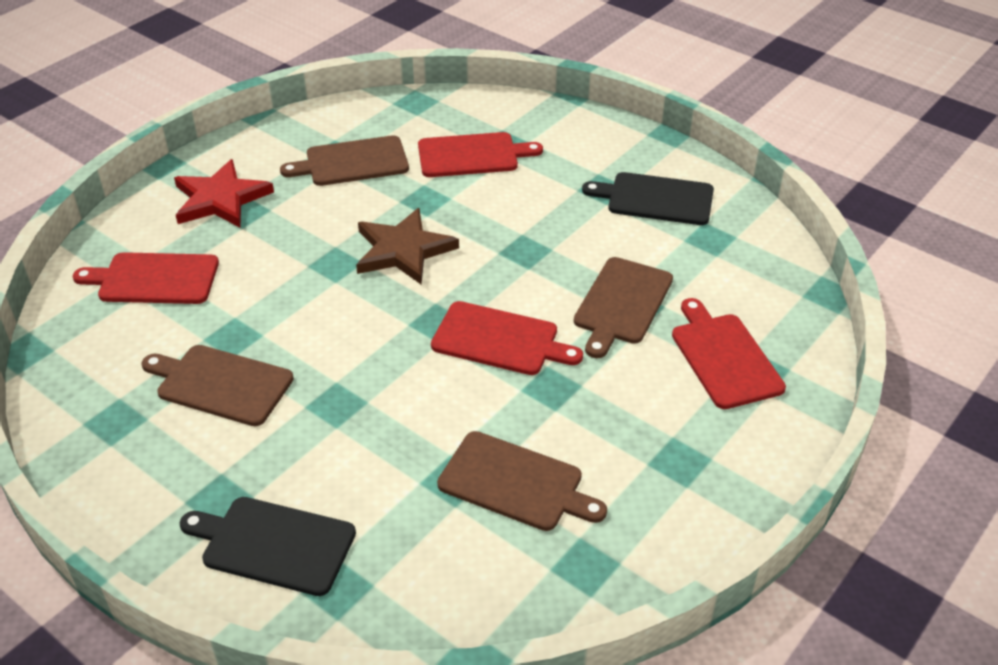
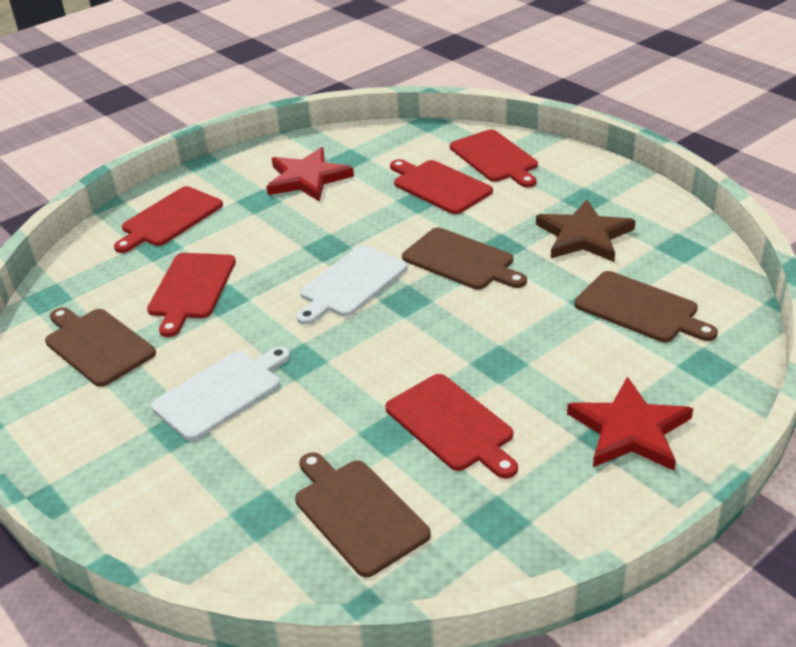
black cutting board: 2 -> 0
red cutting board: 4 -> 5
red star: 1 -> 2
white cutting board: 0 -> 2

